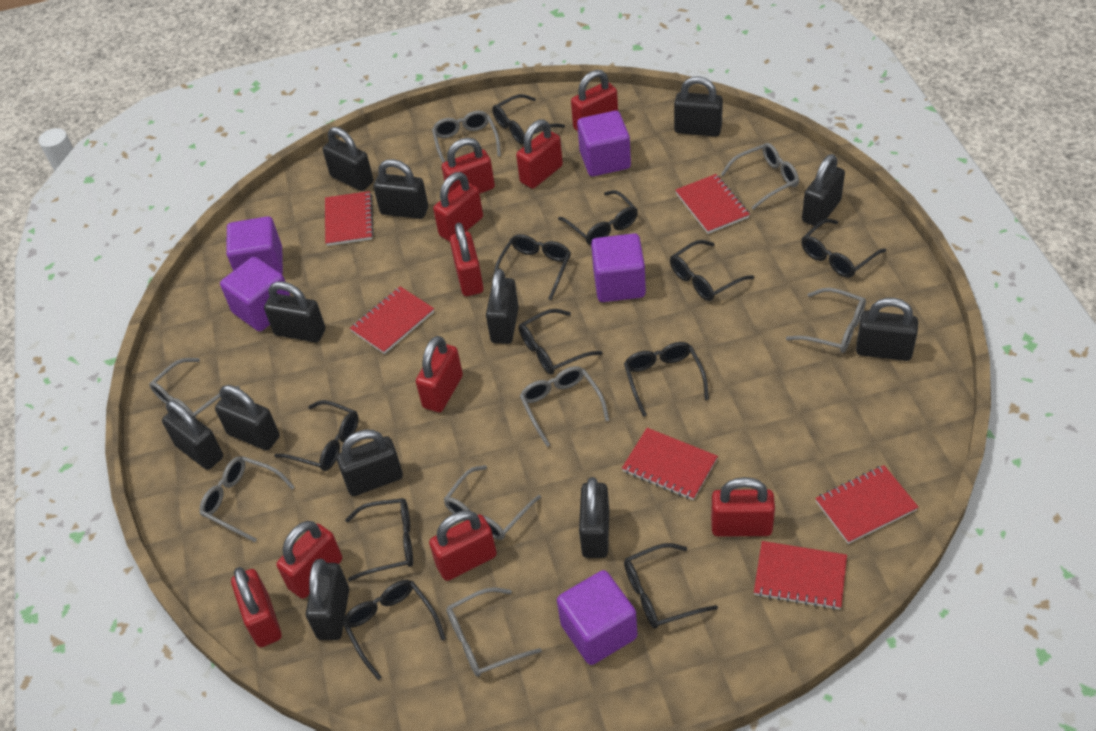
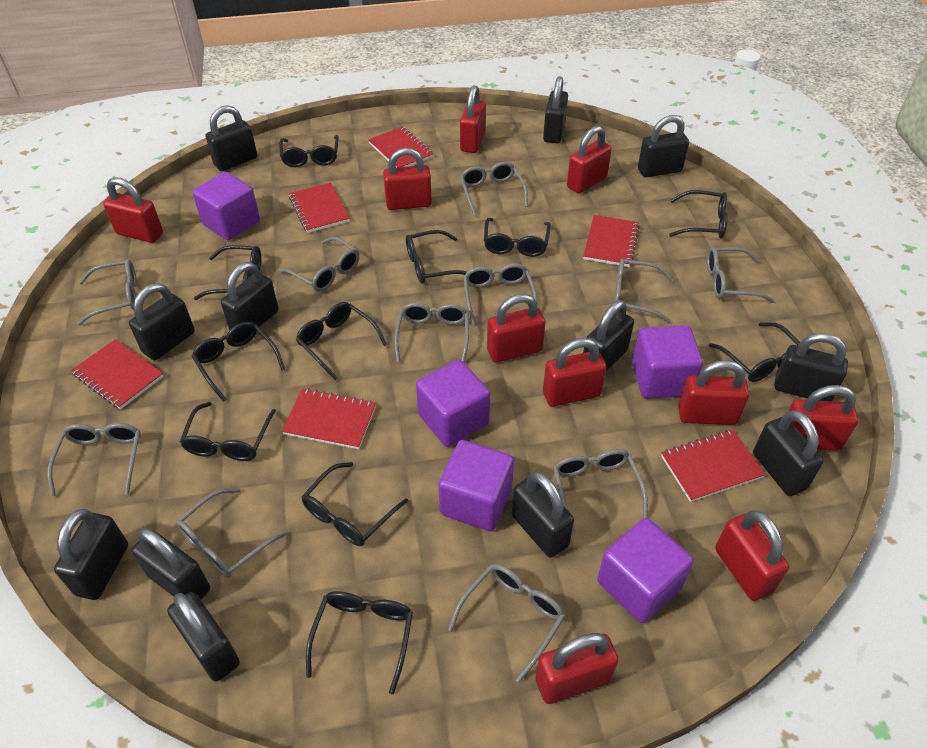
grey glasses: 8 -> 11

